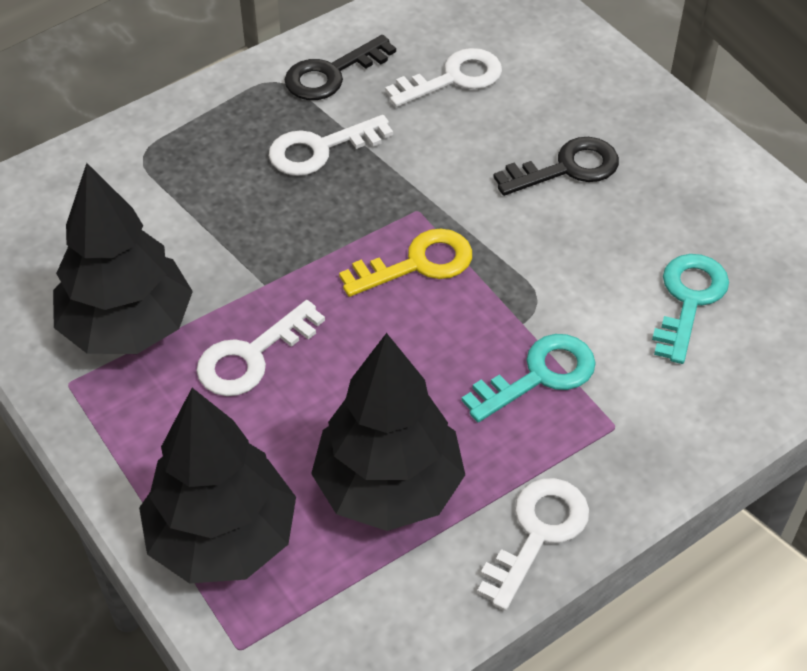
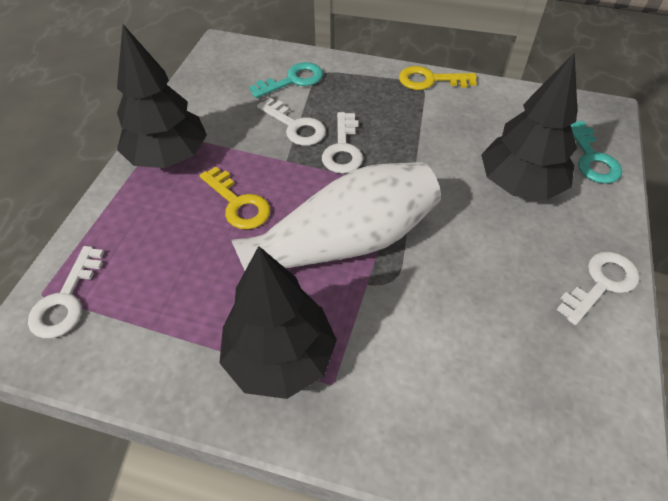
black key: 2 -> 0
white vase: 0 -> 1
yellow key: 1 -> 2

